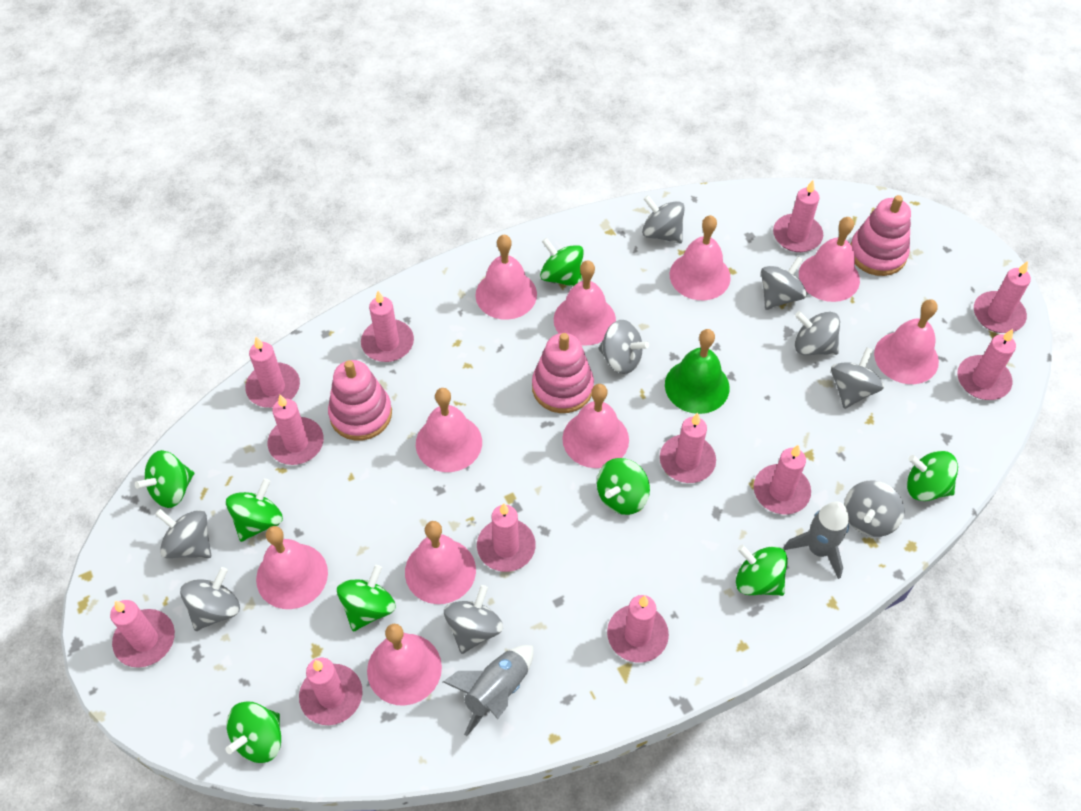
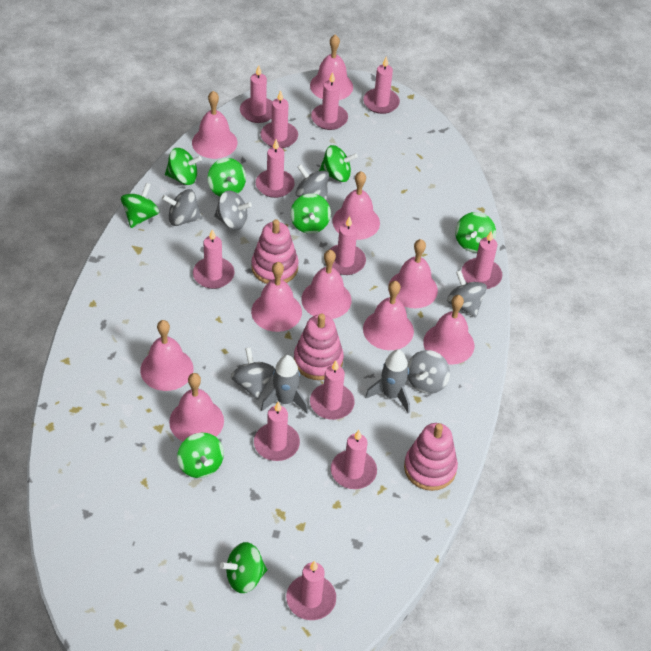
green bell: 1 -> 0
grey spinning top: 9 -> 6

